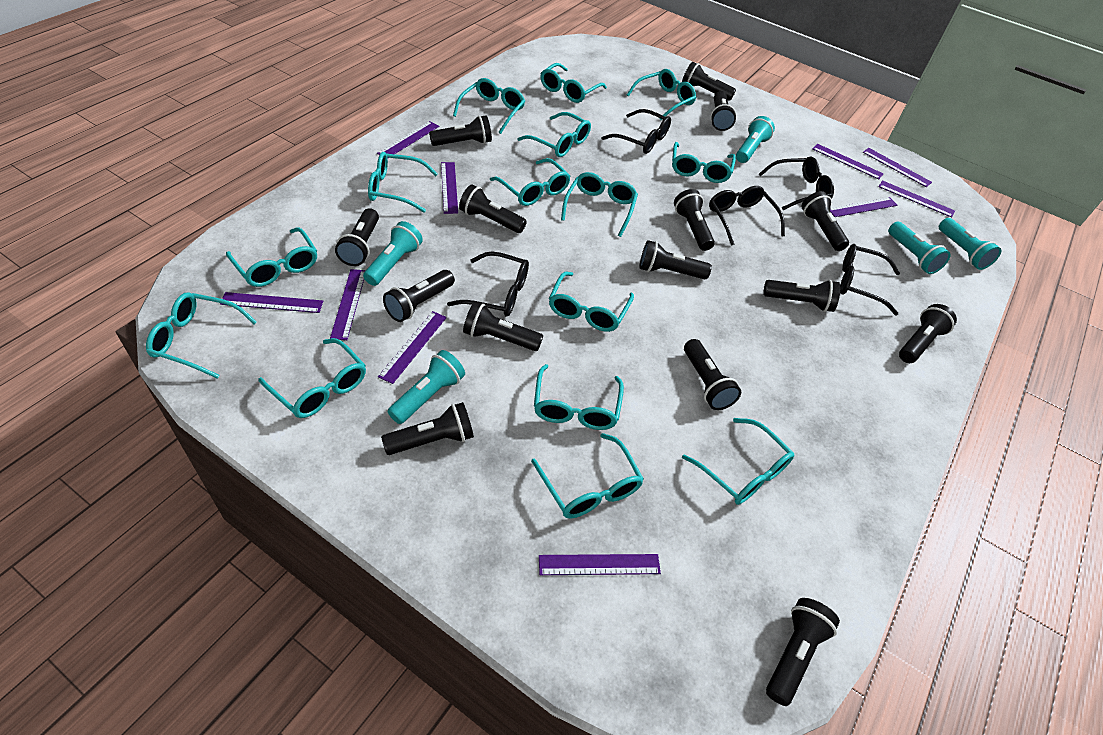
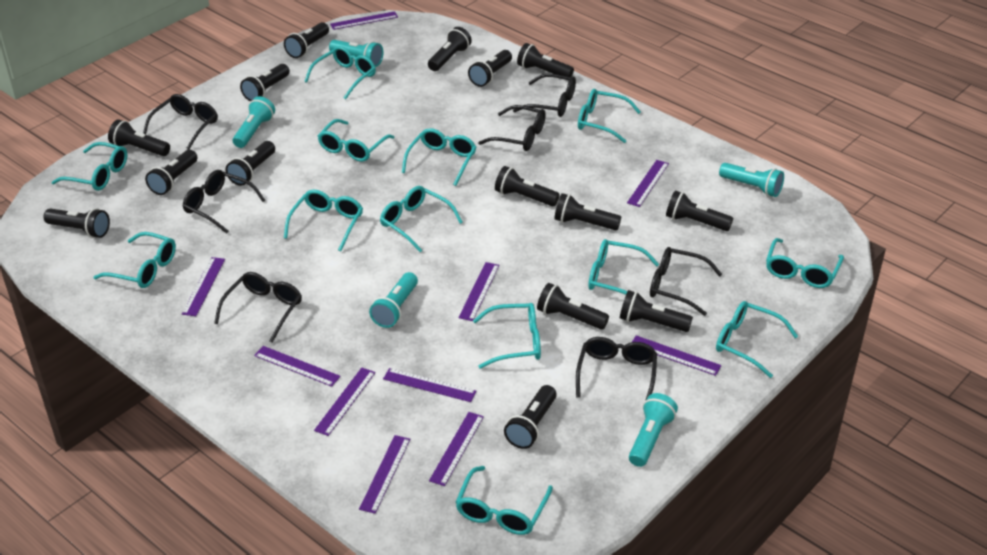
black glasses: 5 -> 7
turquoise glasses: 15 -> 13

